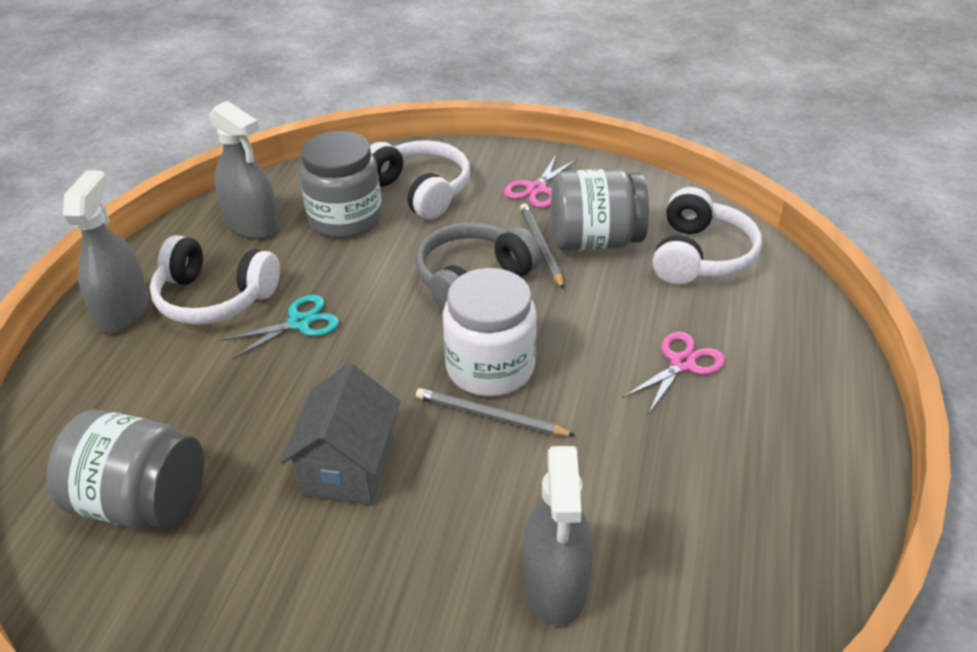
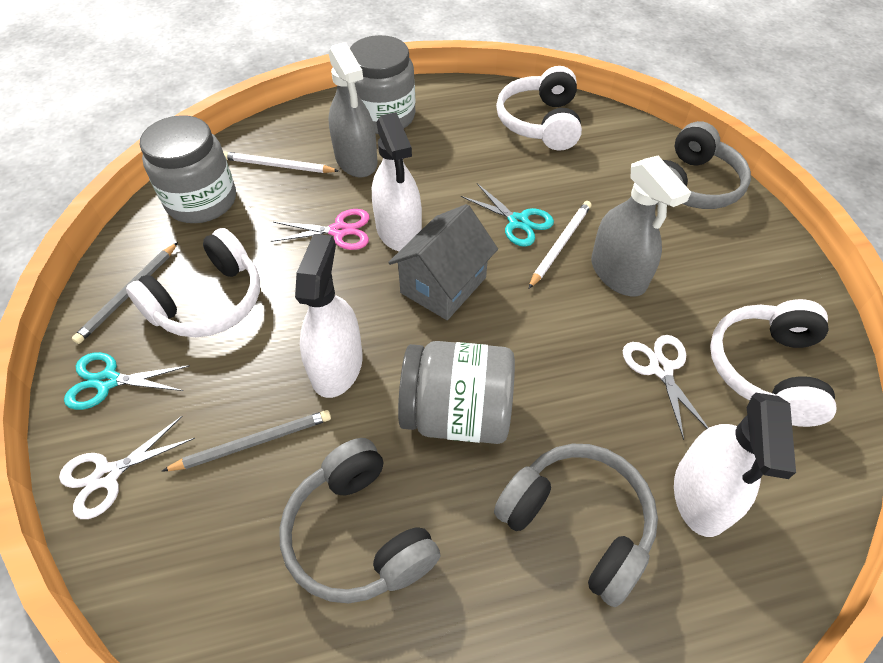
grey headphones: 1 -> 3
grey spray bottle: 3 -> 2
pink scissors: 2 -> 1
turquoise scissors: 1 -> 2
white jar: 1 -> 0
white pencil: 0 -> 2
white scissors: 0 -> 2
white spray bottle: 0 -> 3

